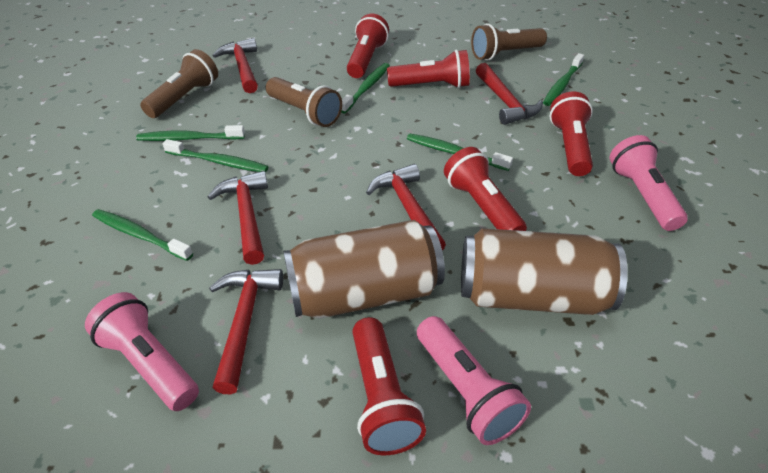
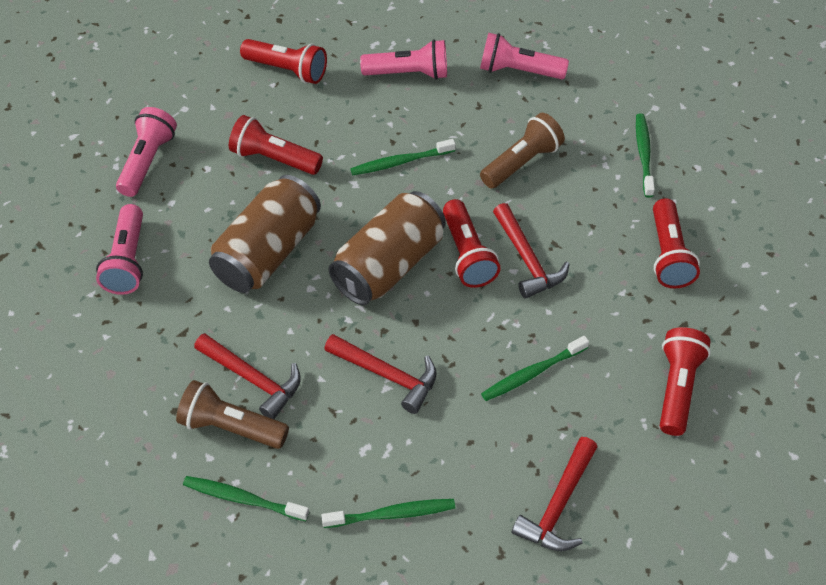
brown flashlight: 3 -> 2
green toothbrush: 6 -> 5
pink flashlight: 3 -> 4
red hammer: 5 -> 4

